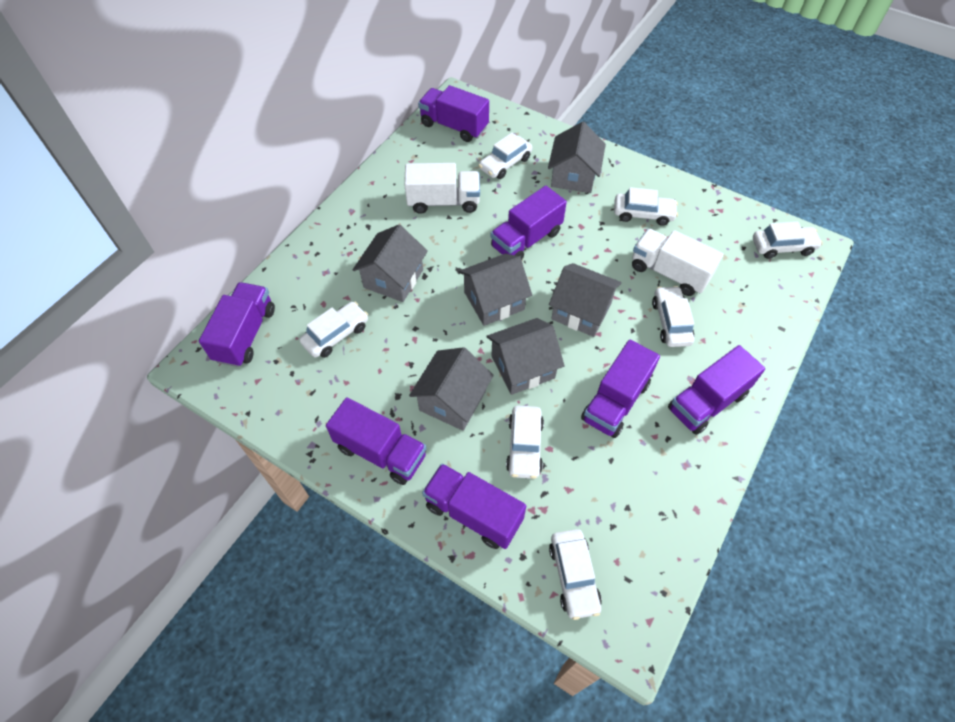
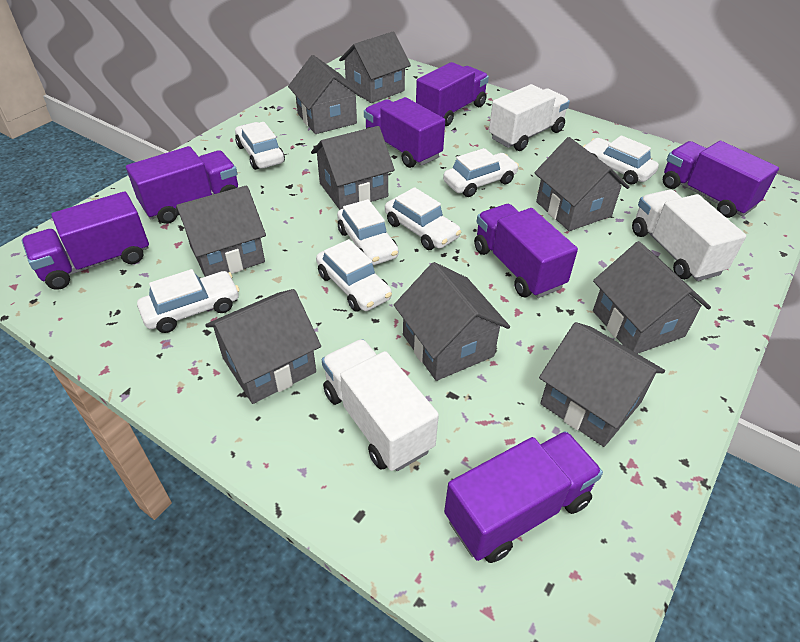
grey house: 6 -> 9
white truck: 2 -> 3

